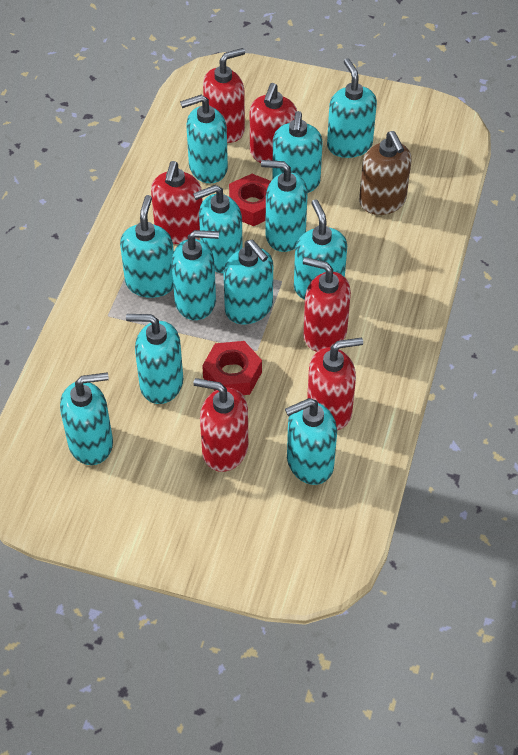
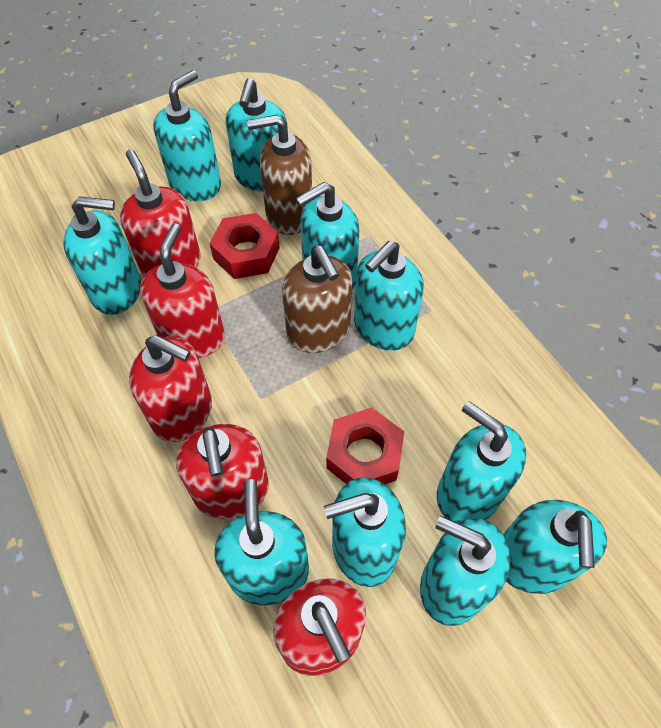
brown soap dispenser: 1 -> 2
red soap dispenser: 6 -> 5
turquoise soap dispenser: 12 -> 10

